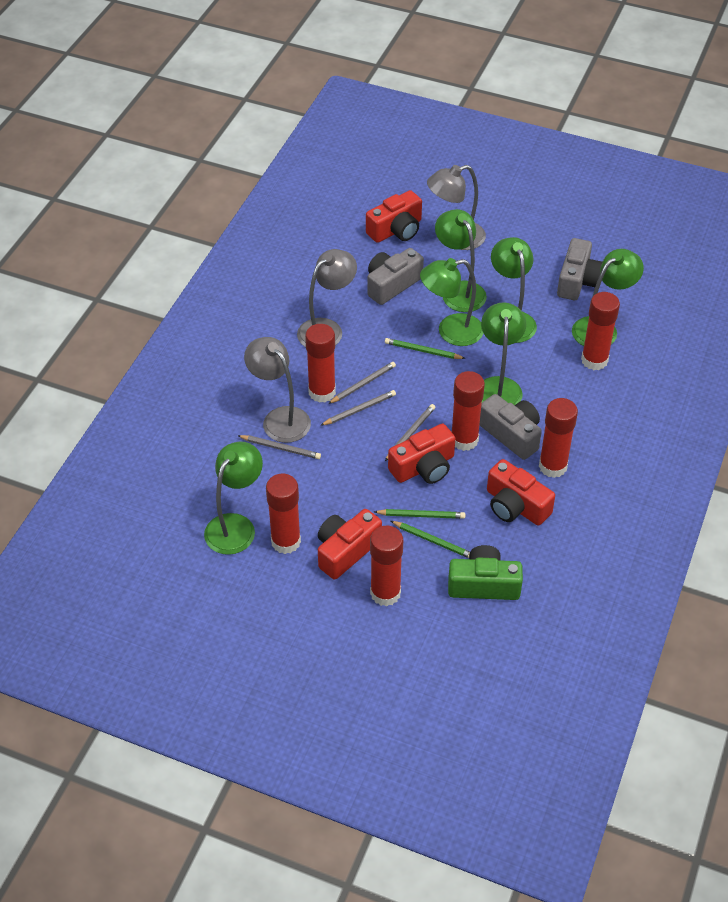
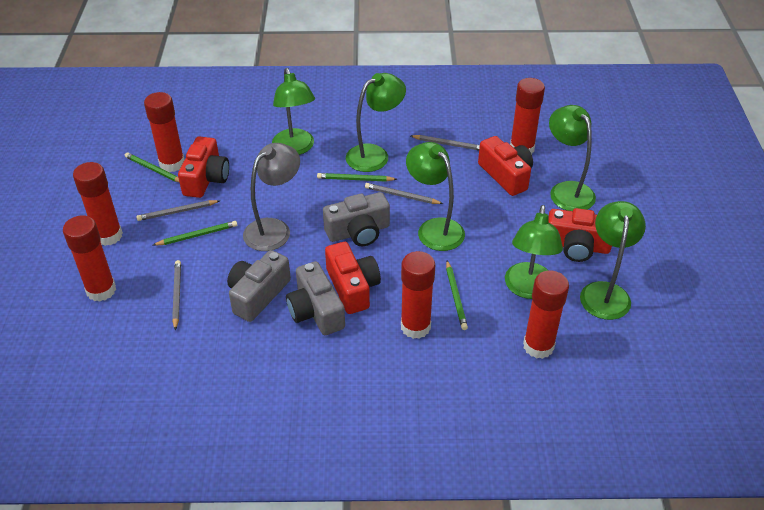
green camera: 1 -> 0
green pencil: 3 -> 4
grey lamp: 3 -> 1

